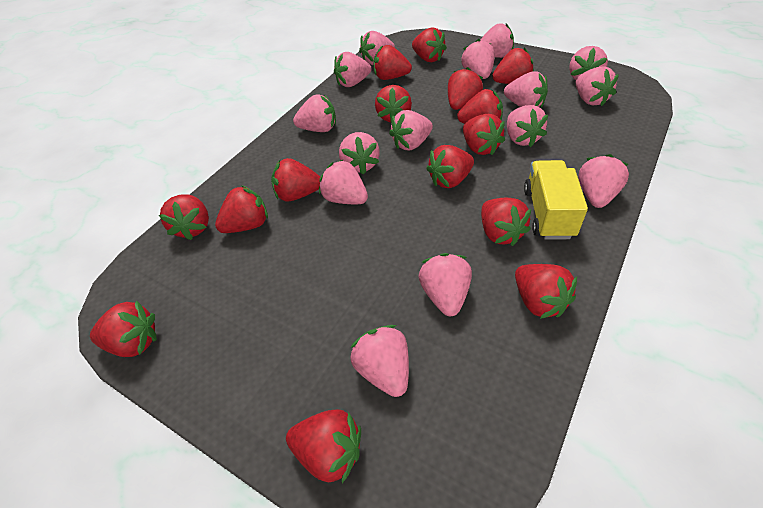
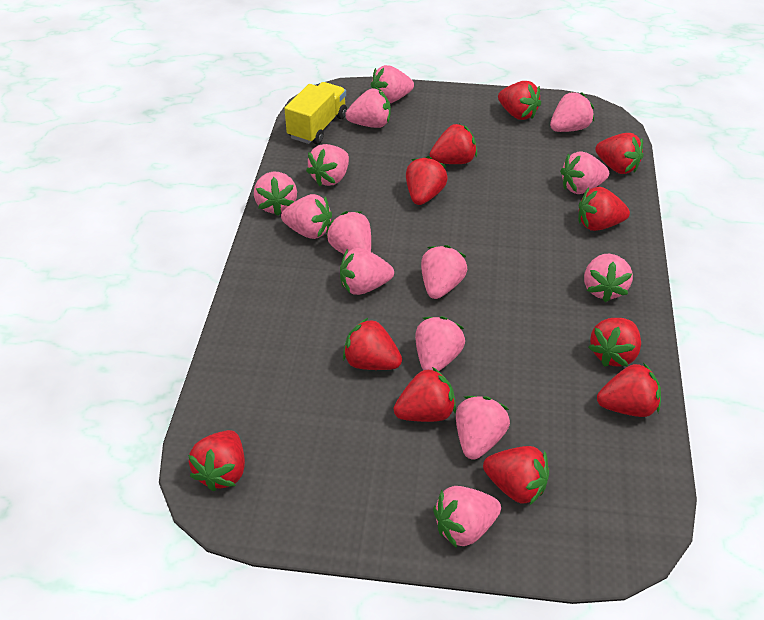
pink strawberry: 15 -> 14
red strawberry: 15 -> 11

